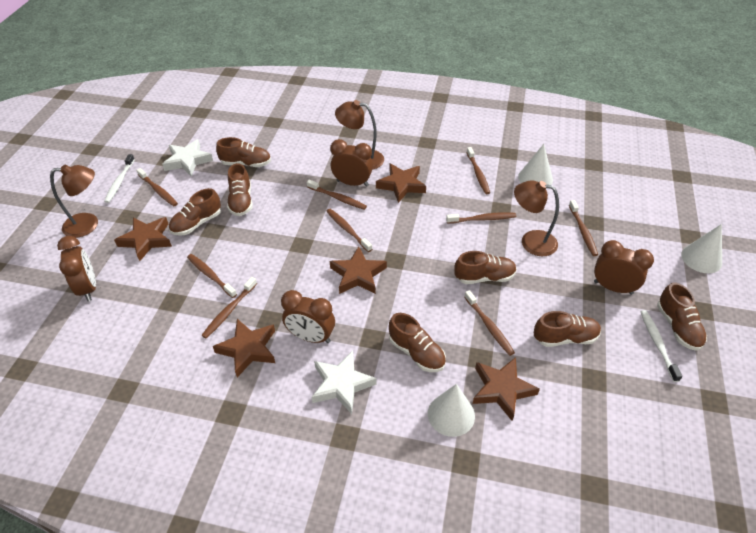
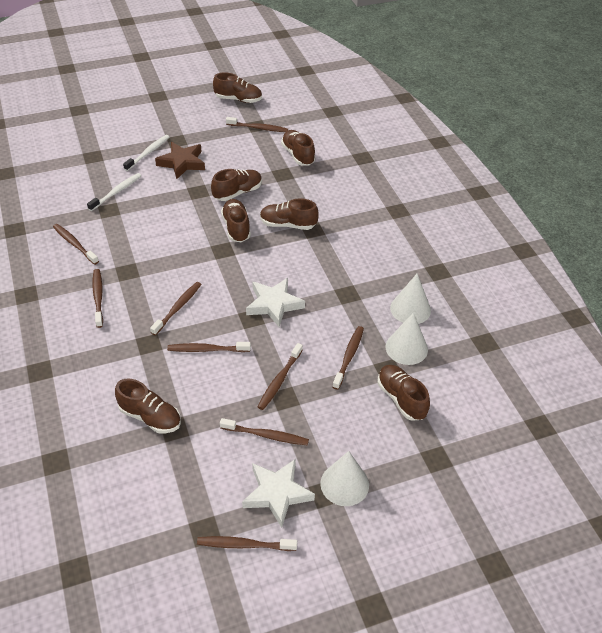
brown clock: 4 -> 0
brown lamp: 3 -> 0
brown star: 5 -> 1

